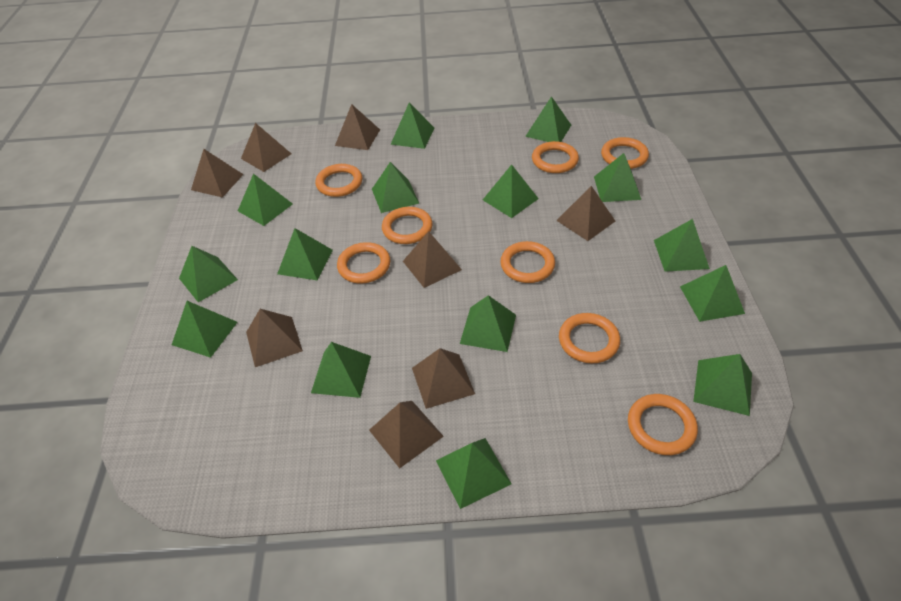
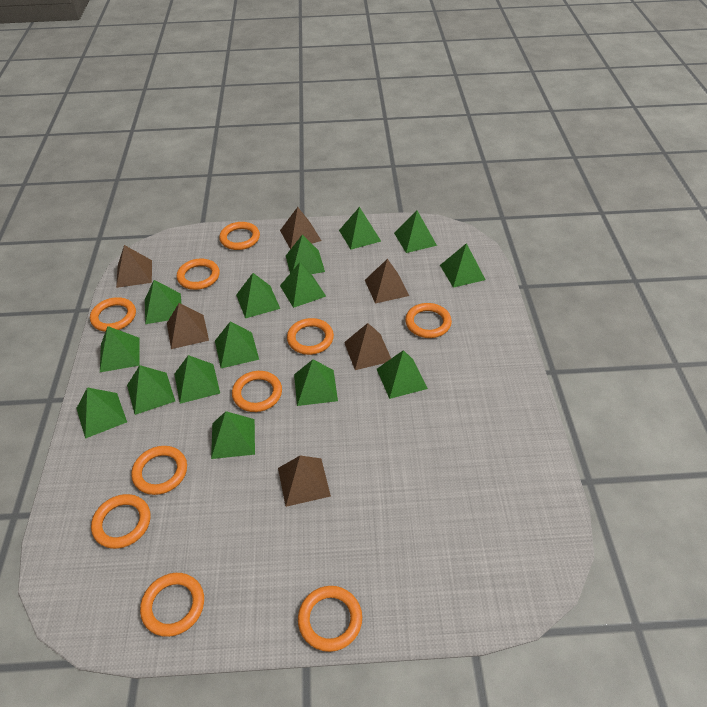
brown pyramid: 8 -> 6
orange ring: 8 -> 10

